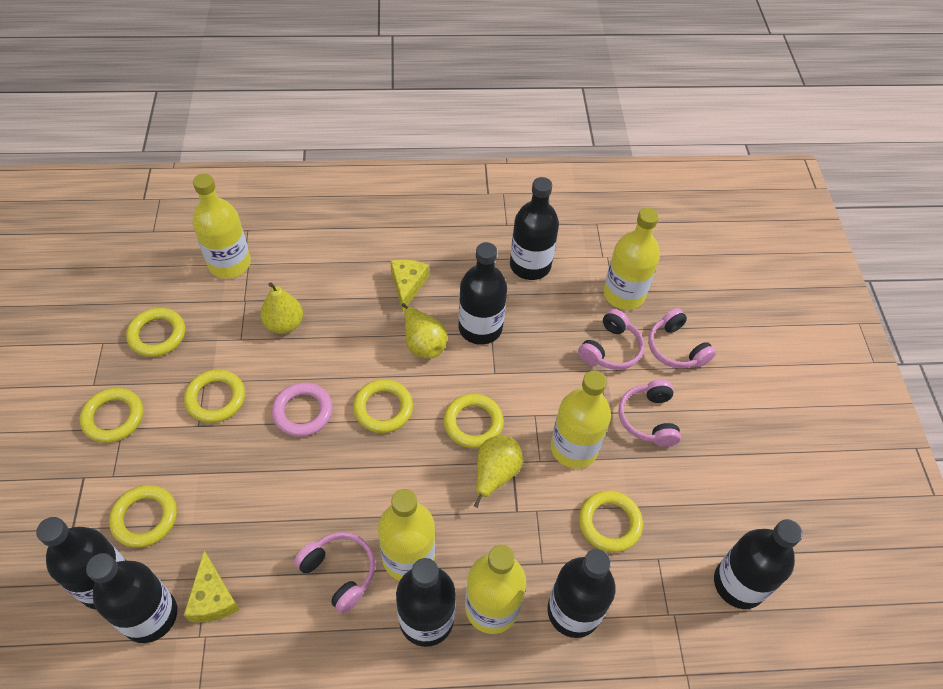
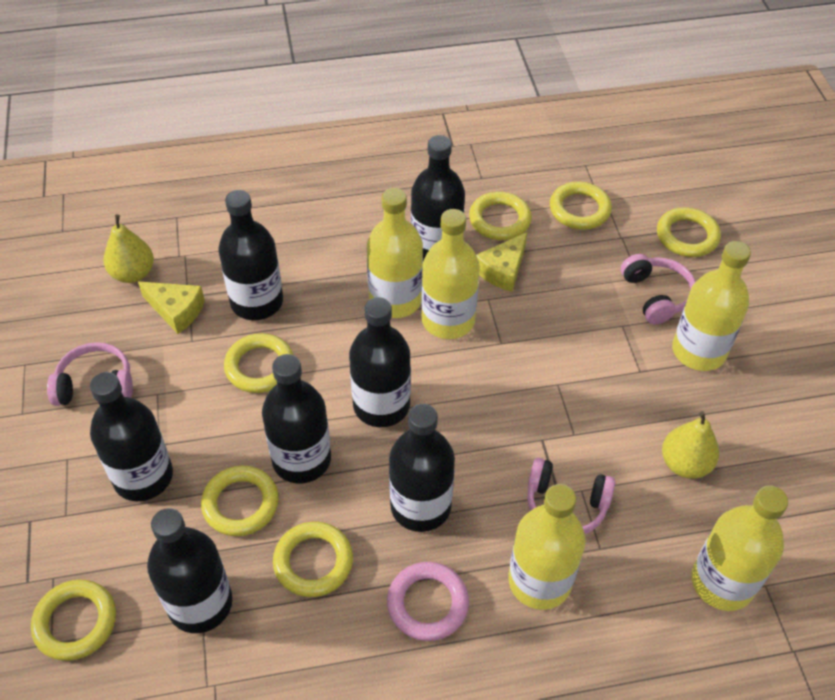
pink headphones: 4 -> 3
yellow pear: 3 -> 2

